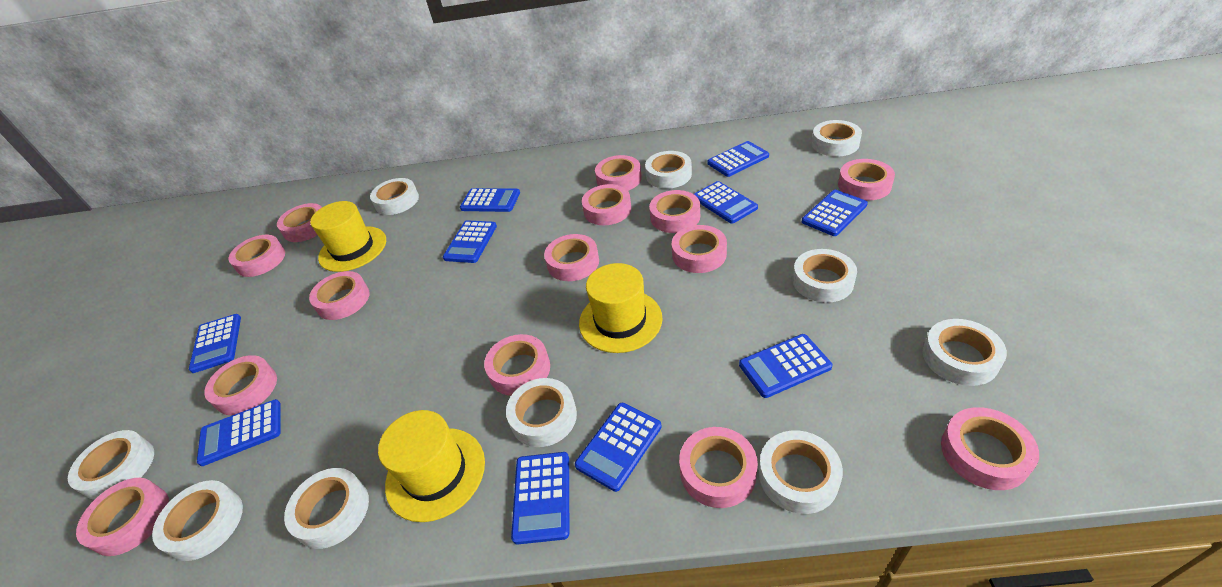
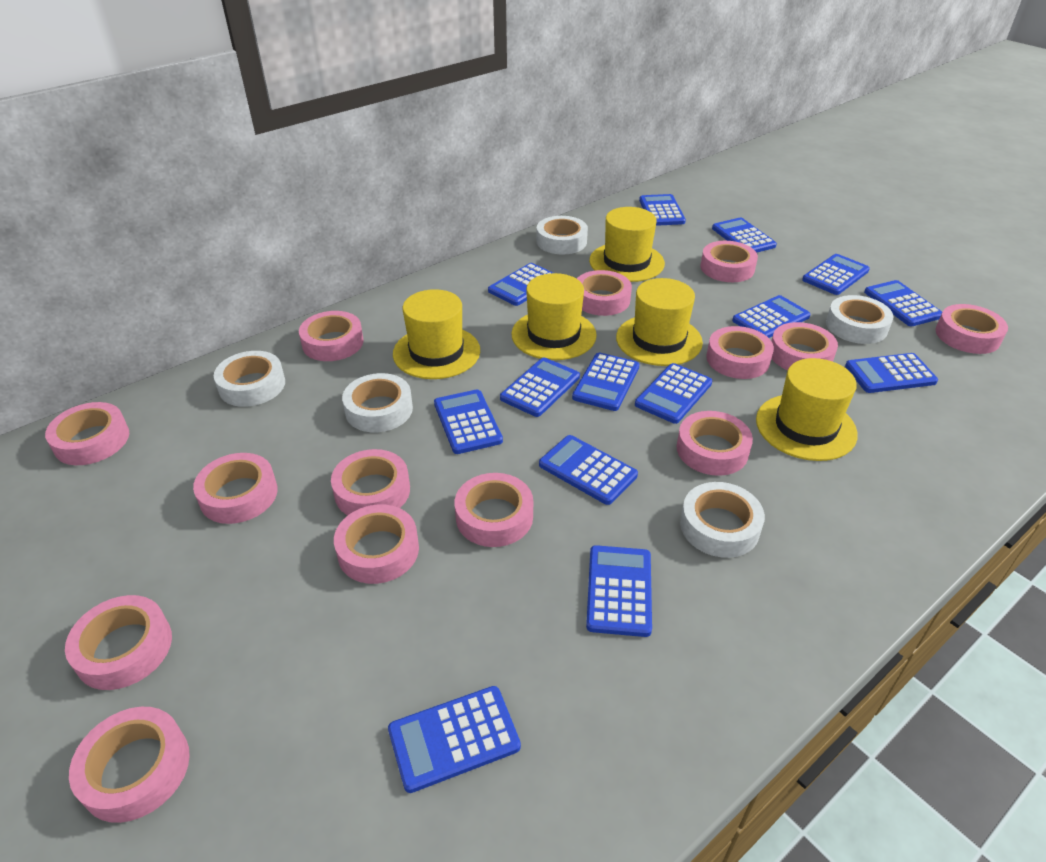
blue calculator: 10 -> 14
white tape: 10 -> 5
yellow hat: 3 -> 5

